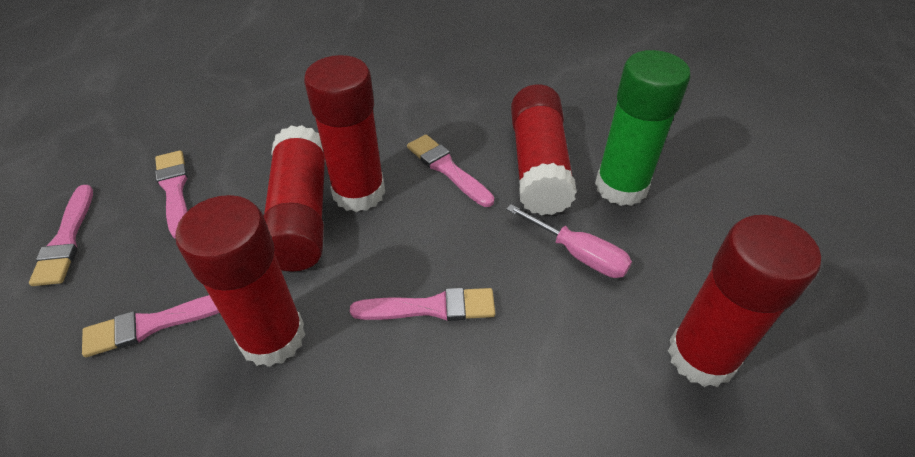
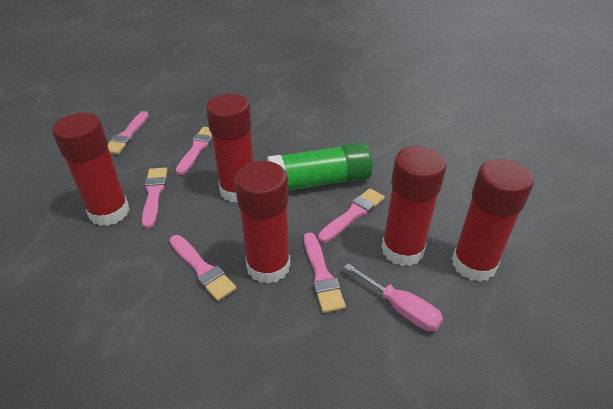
pink brush: 5 -> 6

